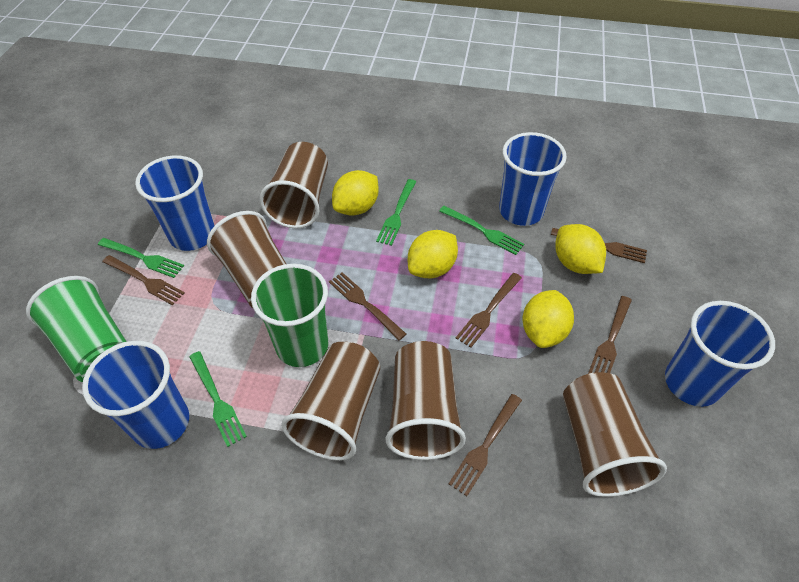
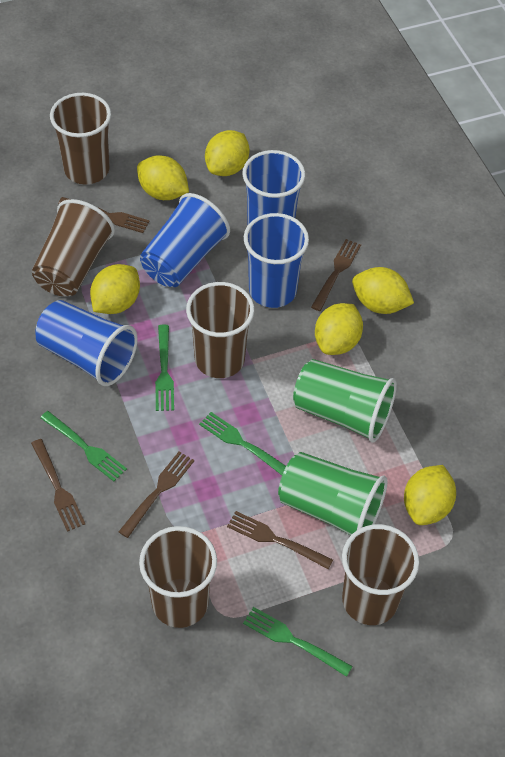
brown fork: 6 -> 5
yellow lemon: 4 -> 6

